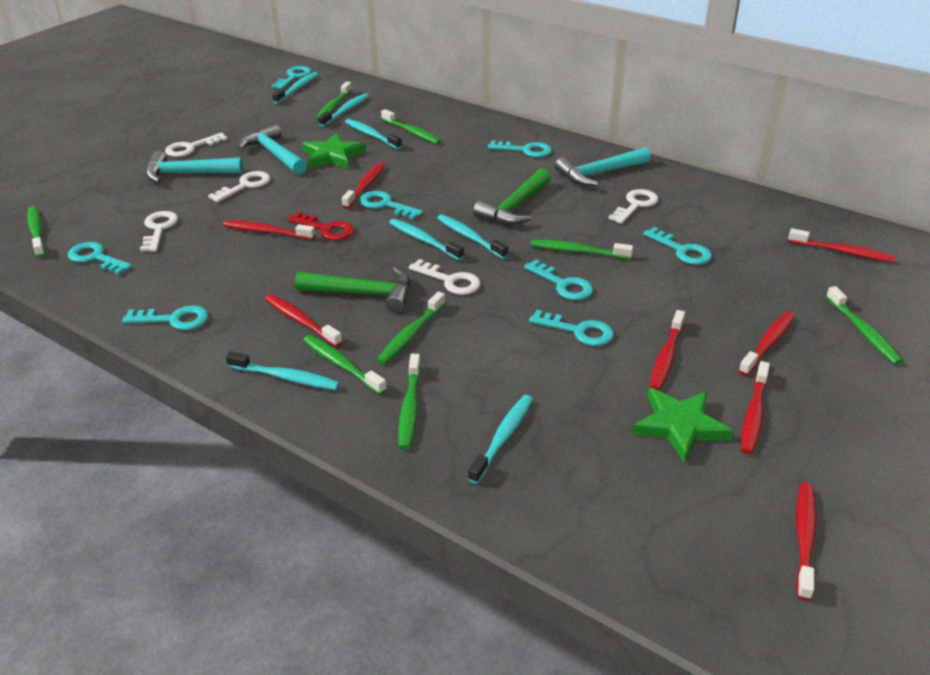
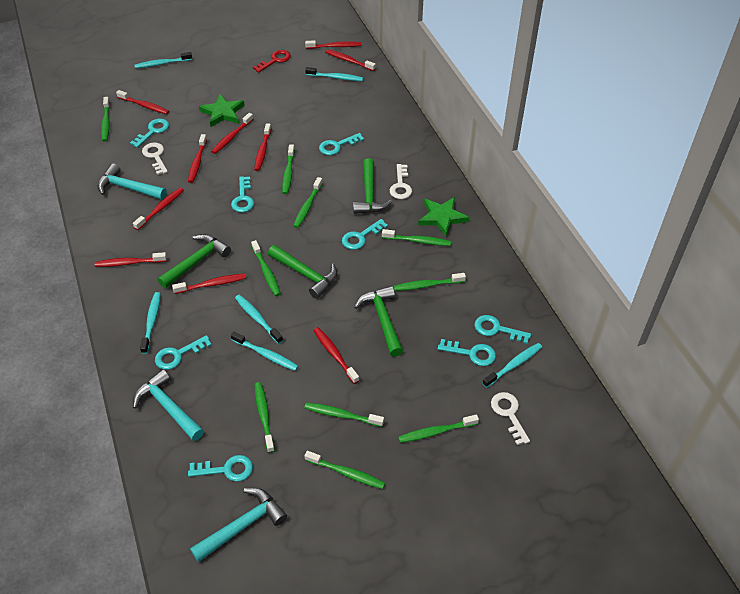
green hammer: 2 -> 4
green toothbrush: 8 -> 10
red toothbrush: 8 -> 10
turquoise toothbrush: 7 -> 6
white key: 5 -> 3

